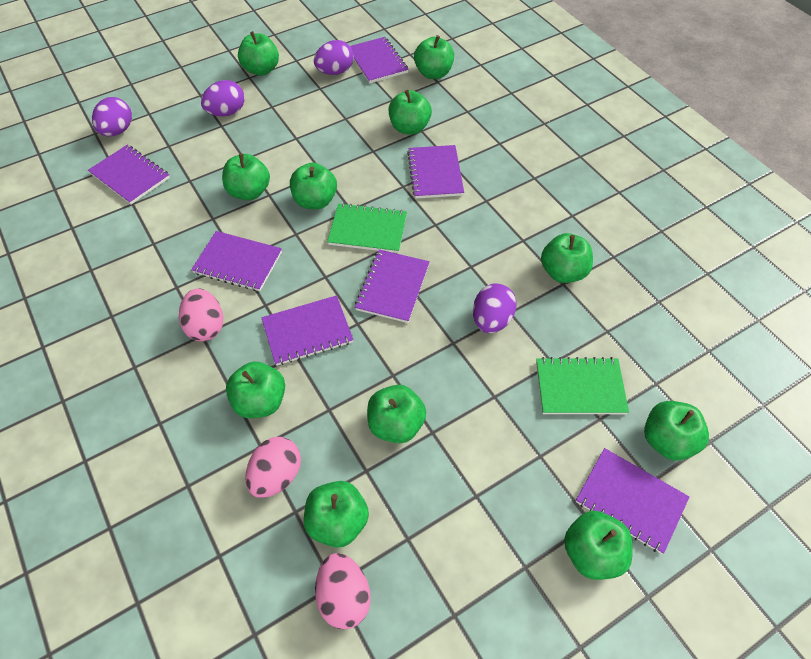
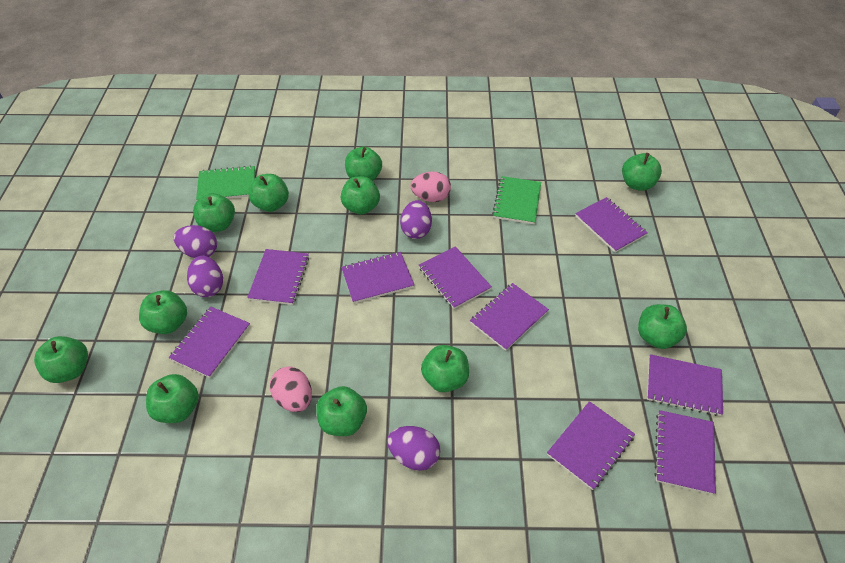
pink egg: 3 -> 2
purple notebook: 7 -> 9

